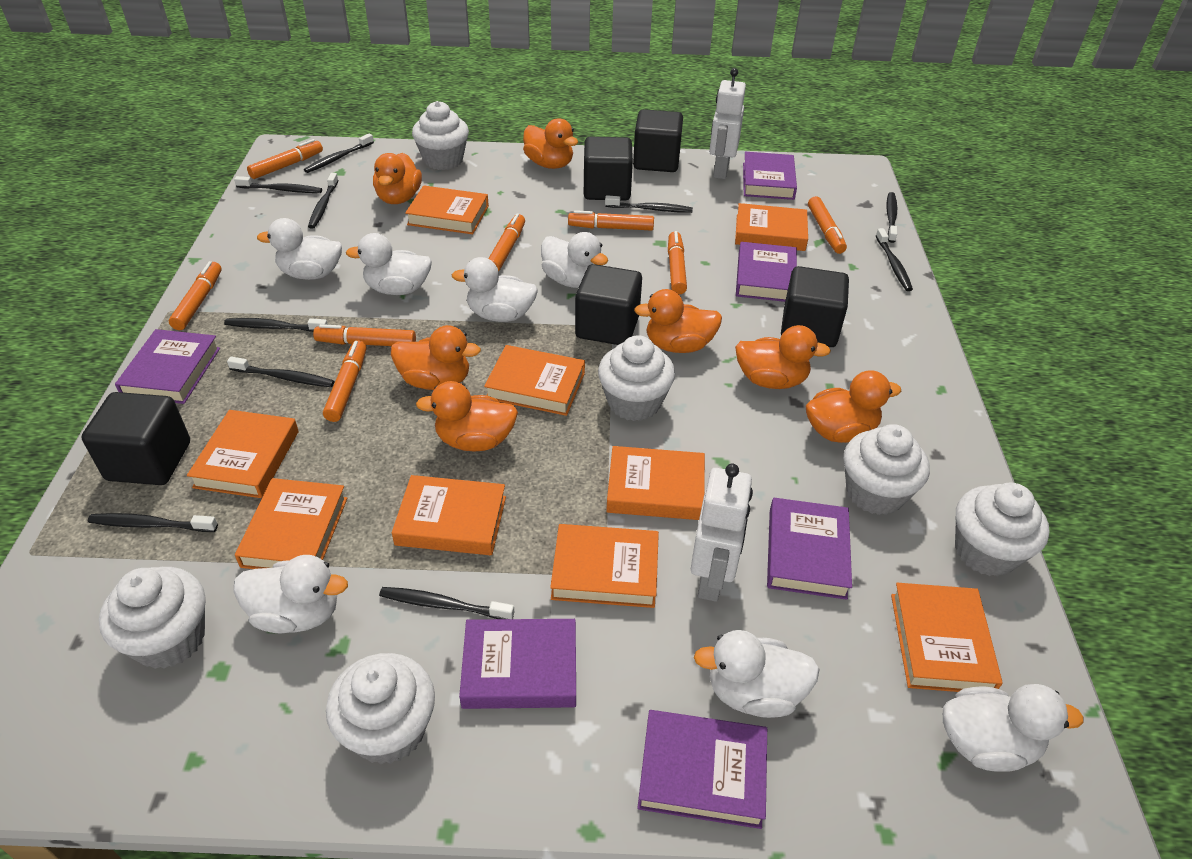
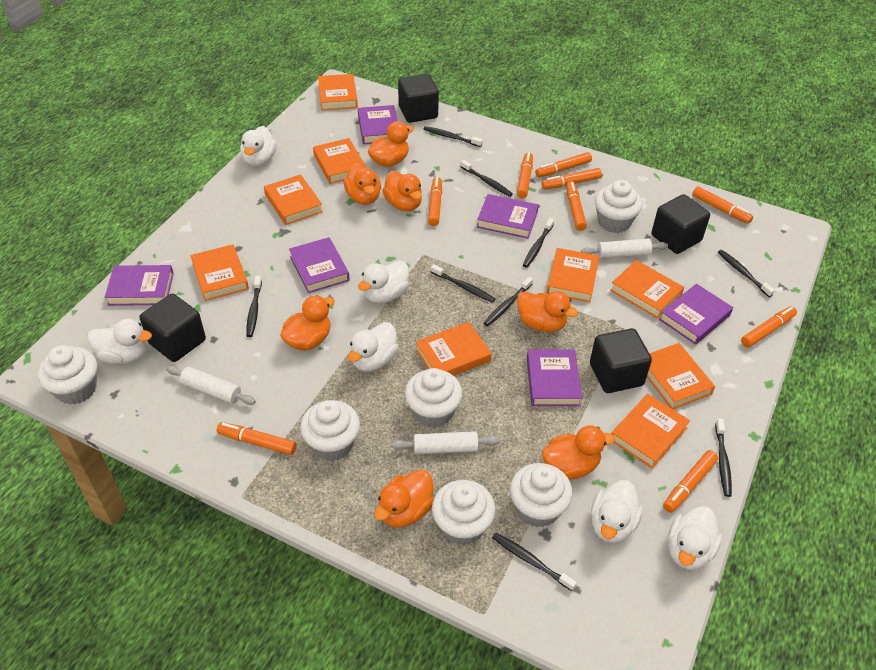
black cube: 5 -> 4
black toothbrush: 10 -> 9
orange marker: 8 -> 9
white duck: 7 -> 6
white robot: 2 -> 0
white rolling pin: 0 -> 3

